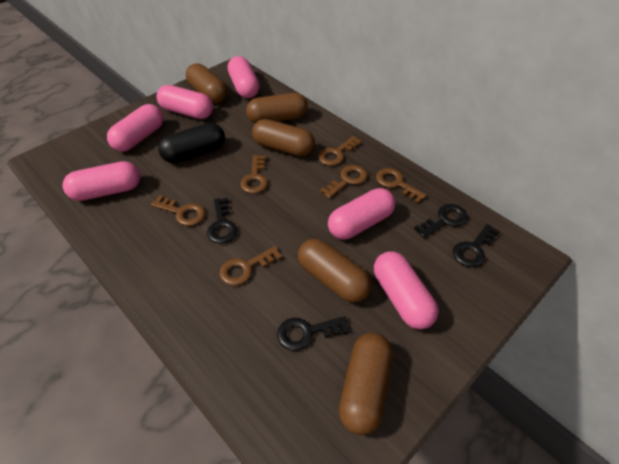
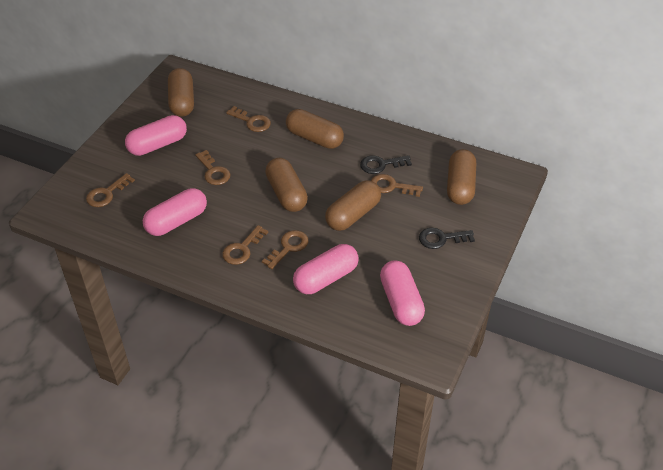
black capsule: 1 -> 0
black key: 4 -> 2
pink capsule: 6 -> 4

